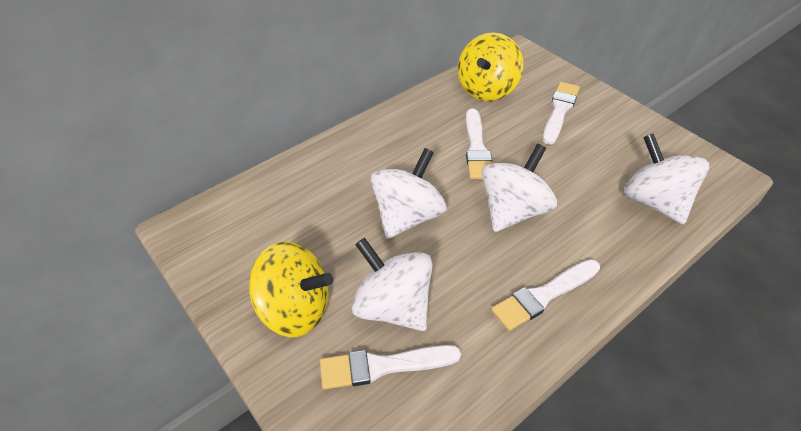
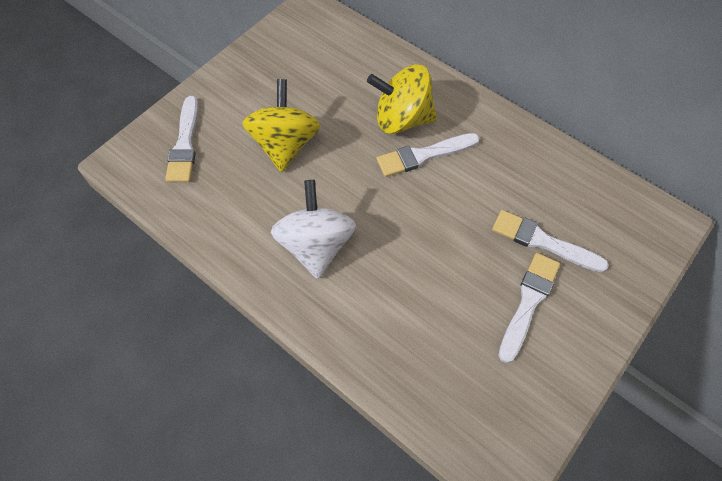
white spinning top: 4 -> 1

